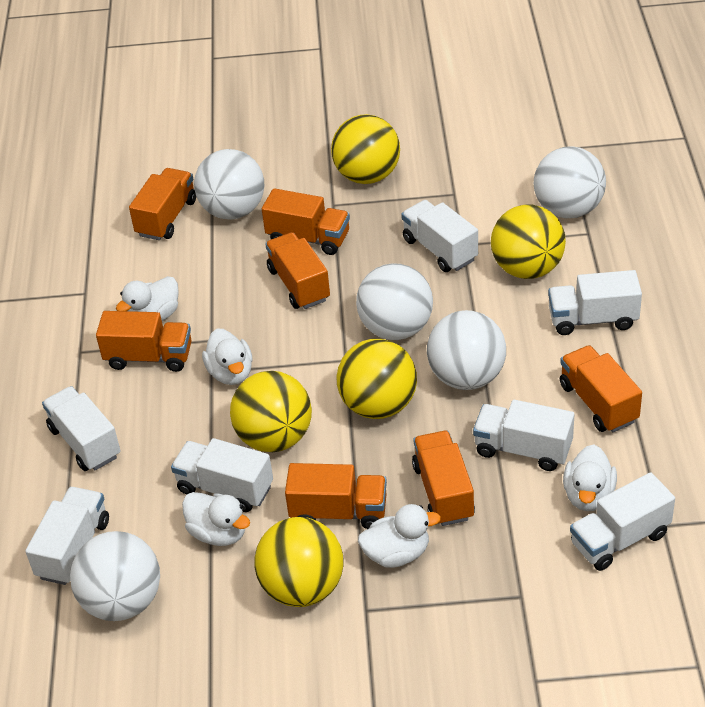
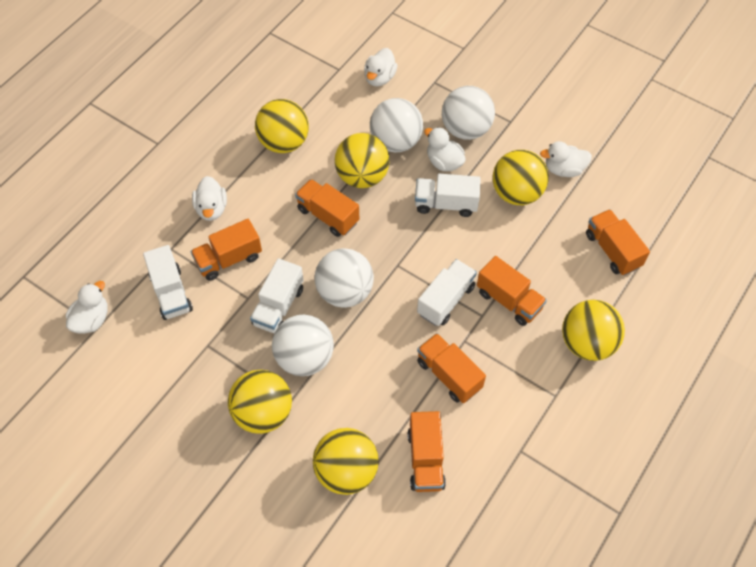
orange truck: 7 -> 6
white ball: 5 -> 4
white truck: 7 -> 4
yellow ball: 5 -> 6

